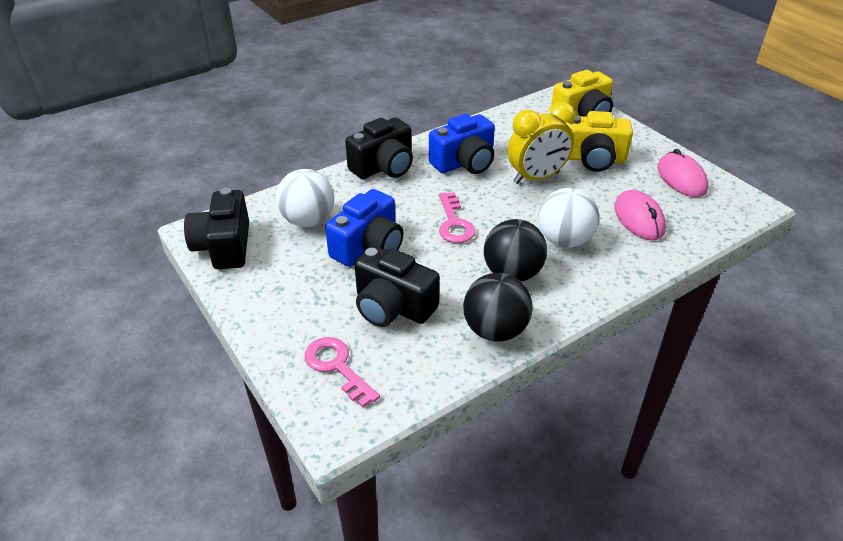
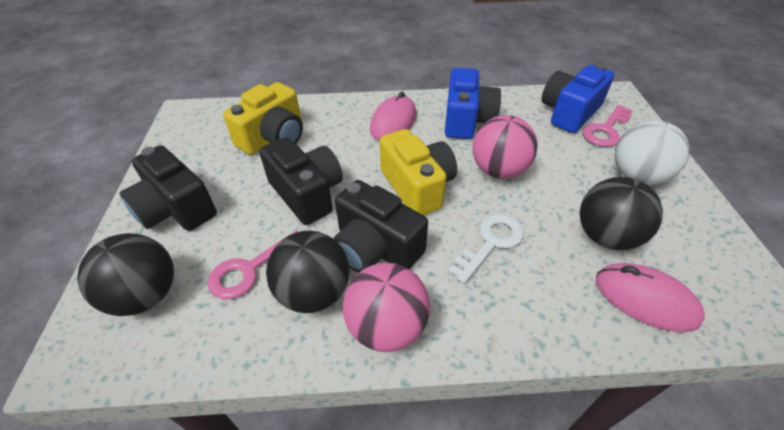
black ball: 2 -> 3
pink ball: 0 -> 2
white ball: 2 -> 1
white key: 0 -> 1
yellow clock: 1 -> 0

